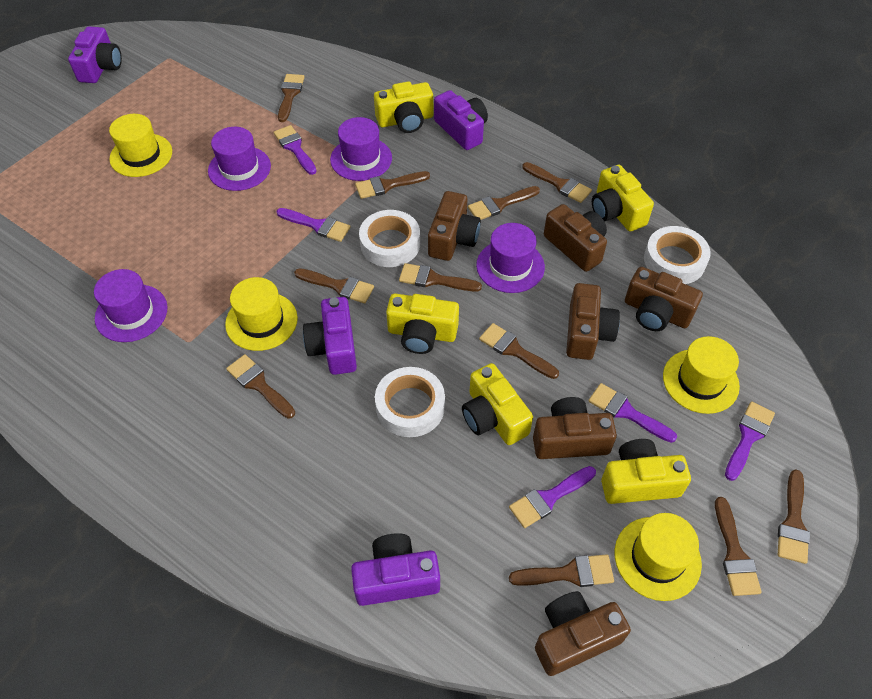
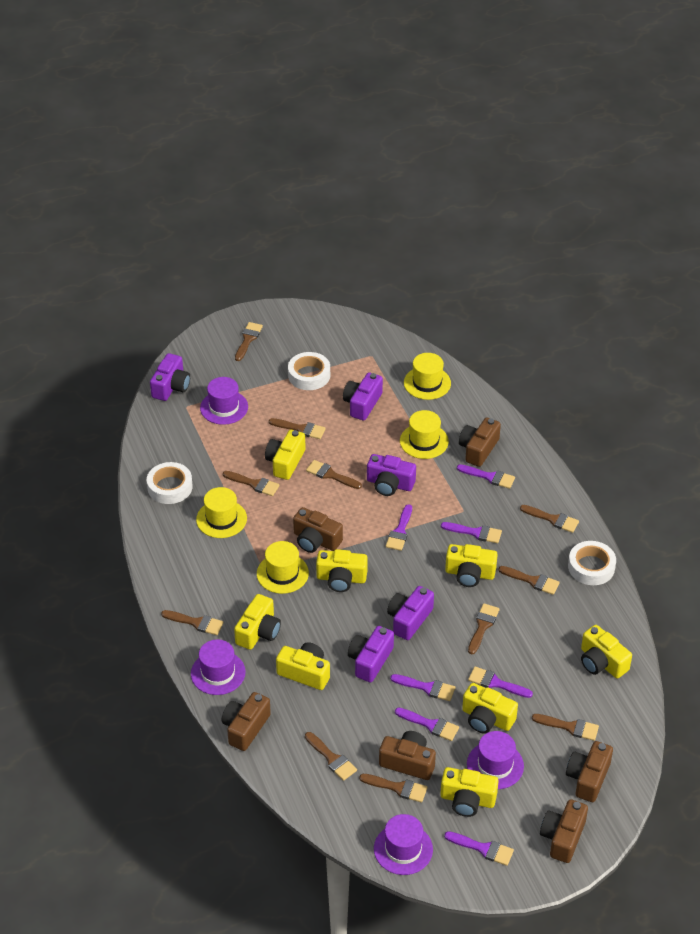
purple brush: 5 -> 7
purple camera: 4 -> 5
yellow camera: 5 -> 8

